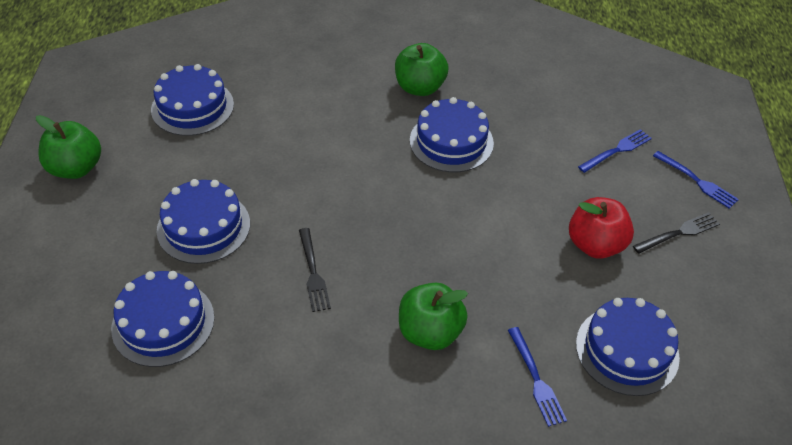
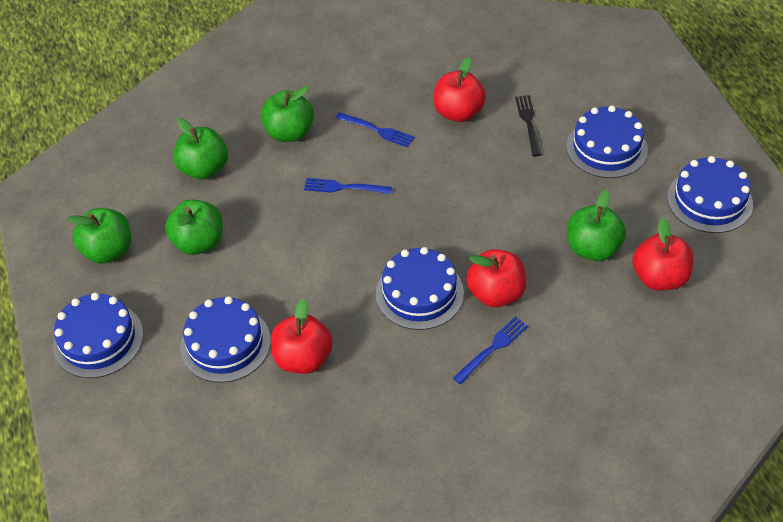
black fork: 2 -> 1
green apple: 3 -> 5
red apple: 1 -> 4

